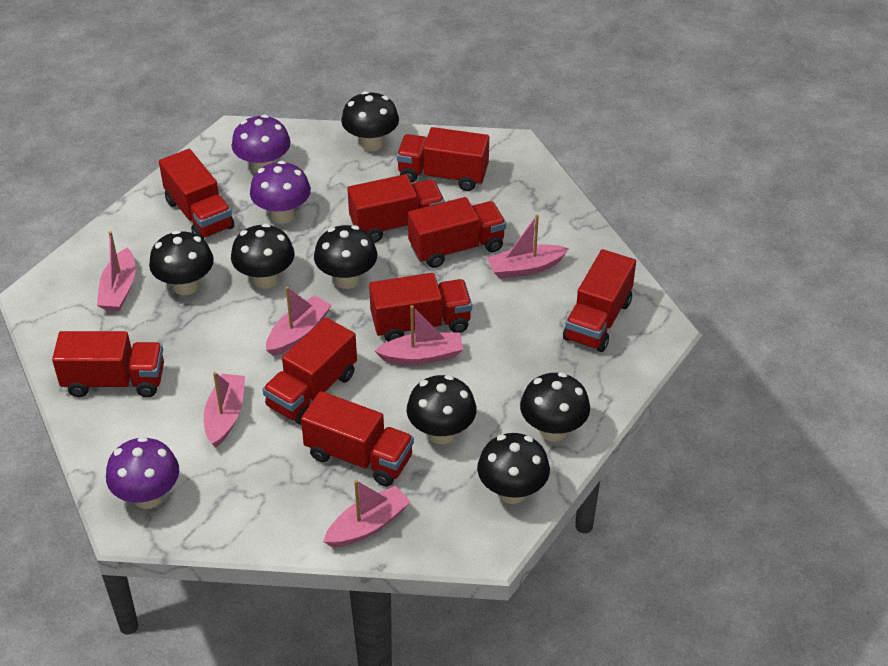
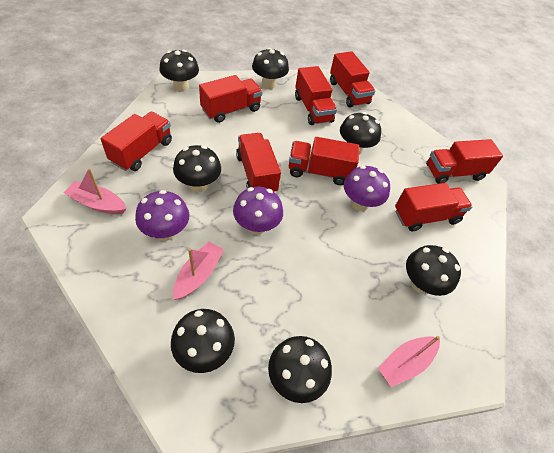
pink boat: 6 -> 3
red truck: 9 -> 8

